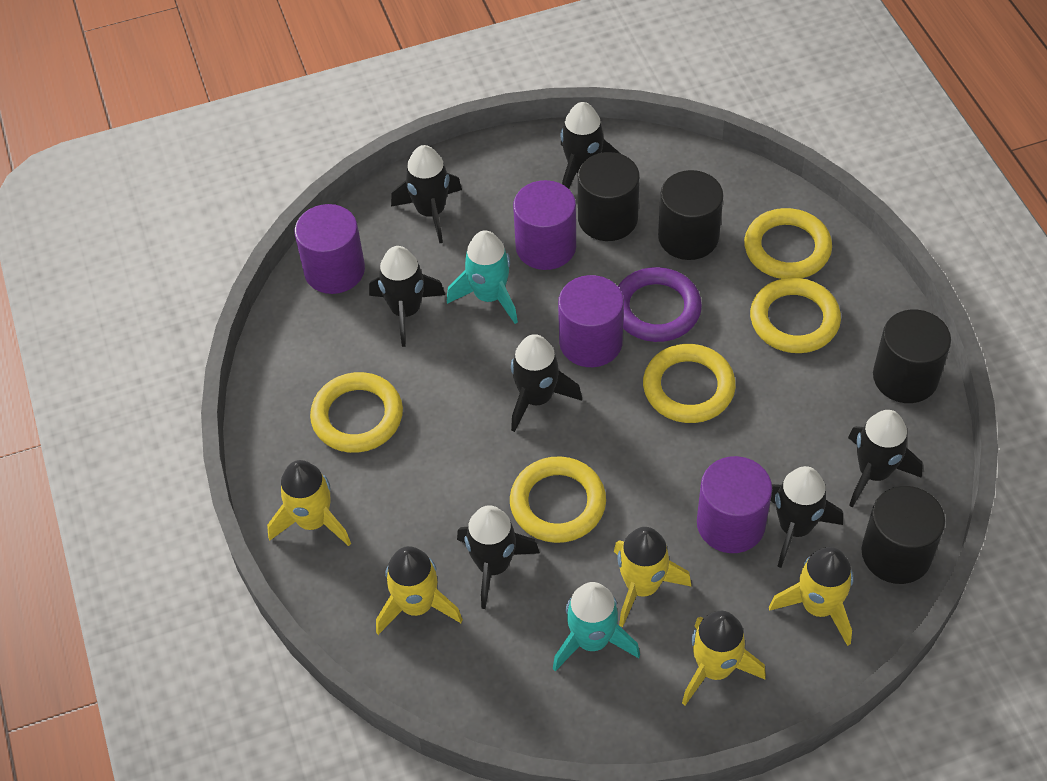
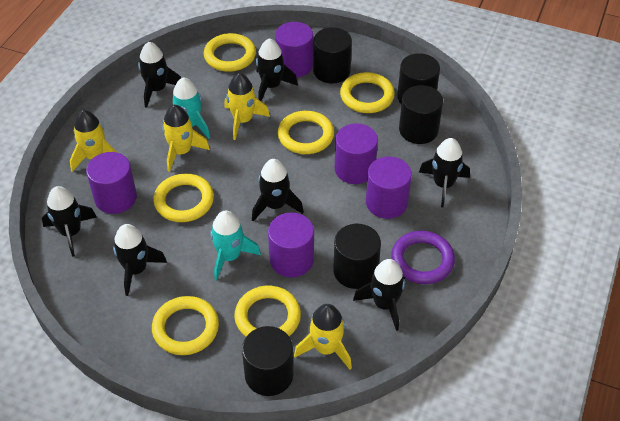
black cylinder: 4 -> 5
purple cylinder: 4 -> 5
yellow ring: 5 -> 6
yellow rocket: 5 -> 4

